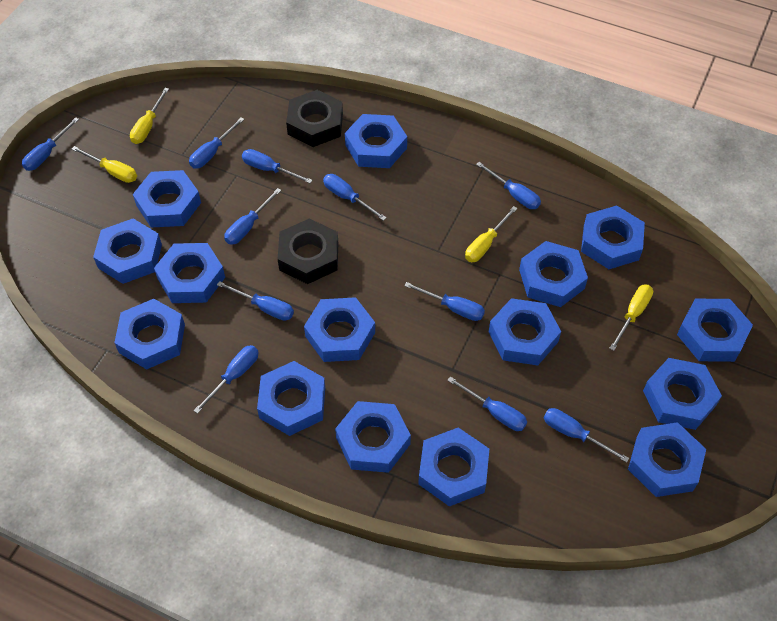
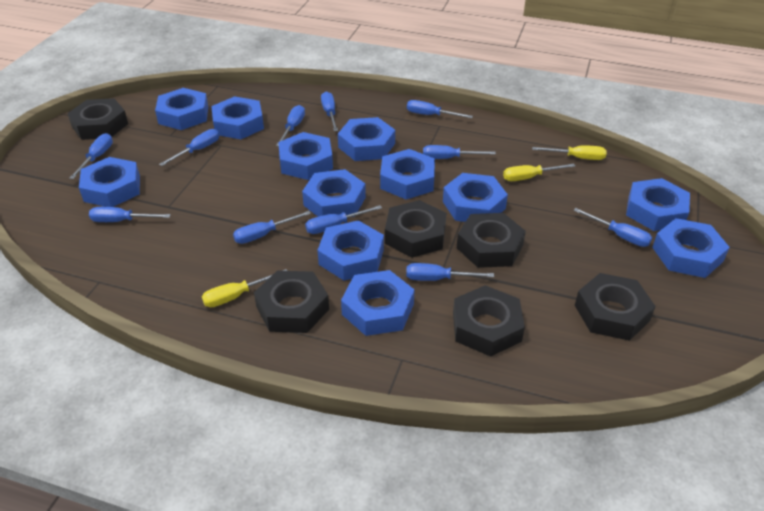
black nut: 2 -> 6
blue nut: 15 -> 12
yellow screwdriver: 4 -> 3

